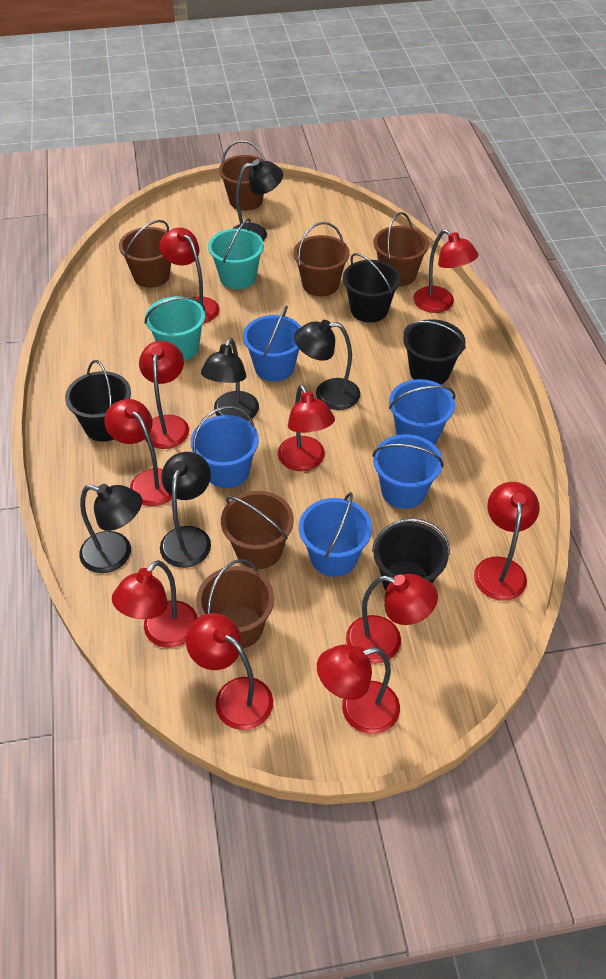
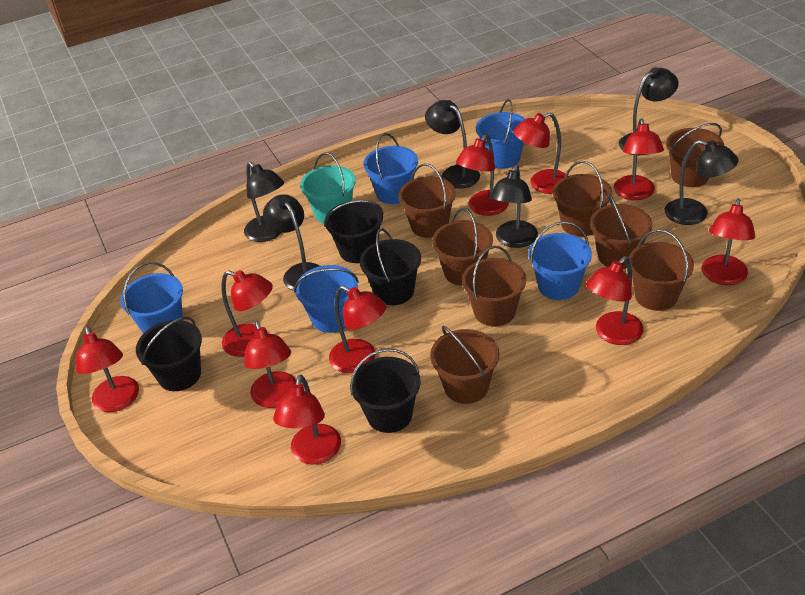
black lamp: 5 -> 6
brown bucket: 6 -> 8
turquoise bucket: 2 -> 1

